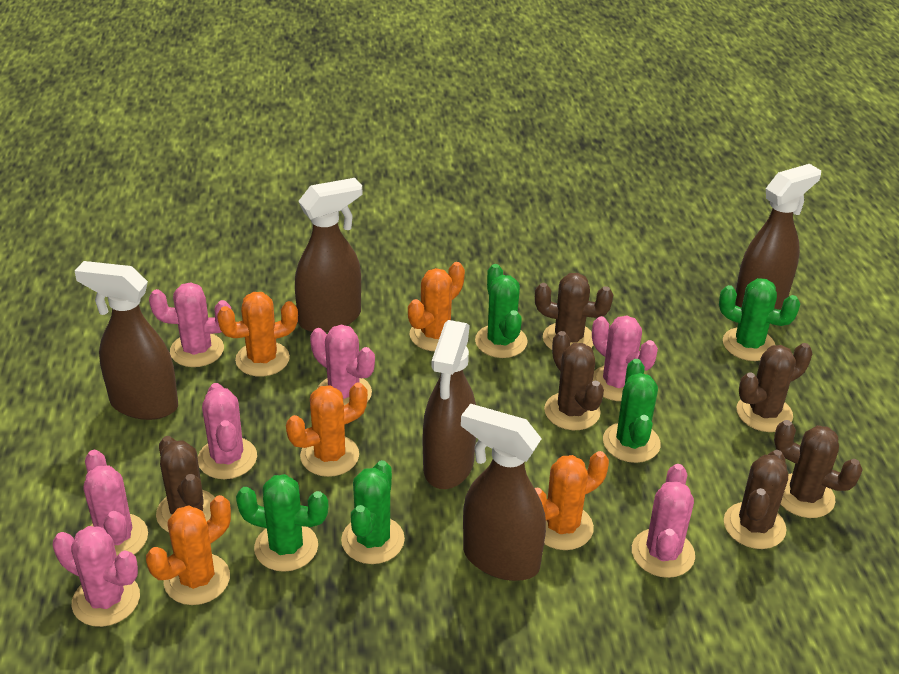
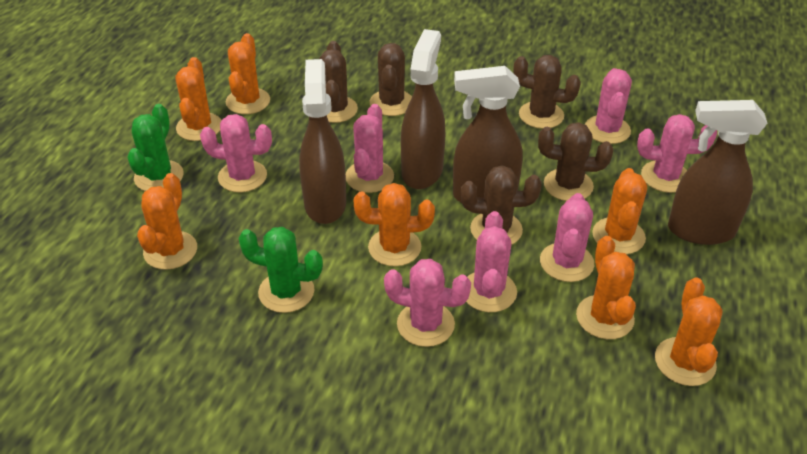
brown cactus: 6 -> 5
brown spray bottle: 5 -> 4
green cactus: 5 -> 2
orange cactus: 5 -> 7

